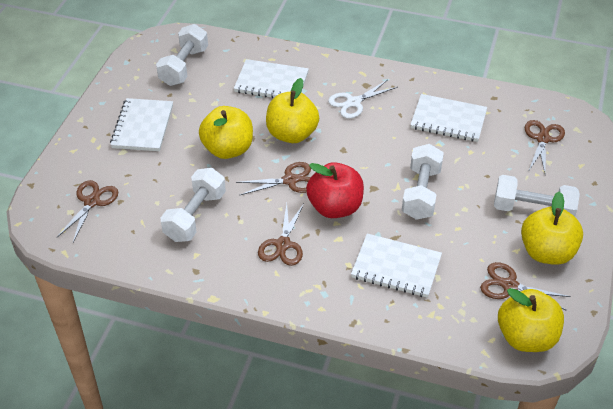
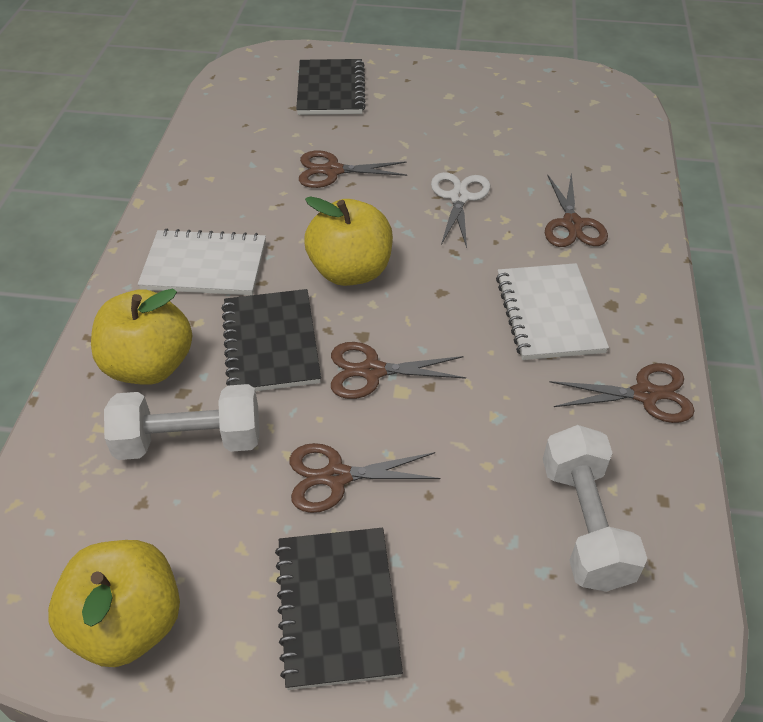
black notebook: 0 -> 3
red apple: 1 -> 0
white dumbbell: 4 -> 2
white notebook: 4 -> 2
yellow apple: 4 -> 3

